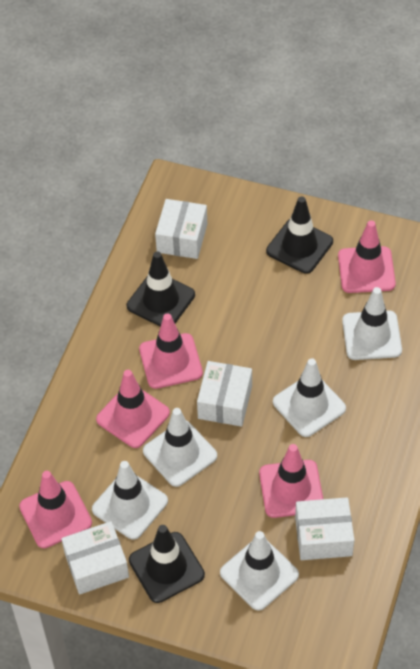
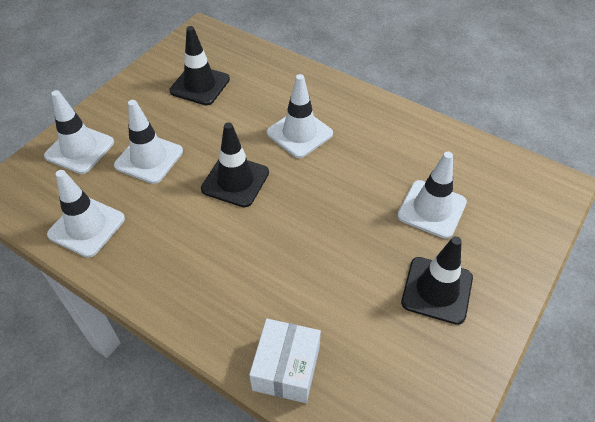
pink traffic cone: 5 -> 0
white box: 4 -> 1

